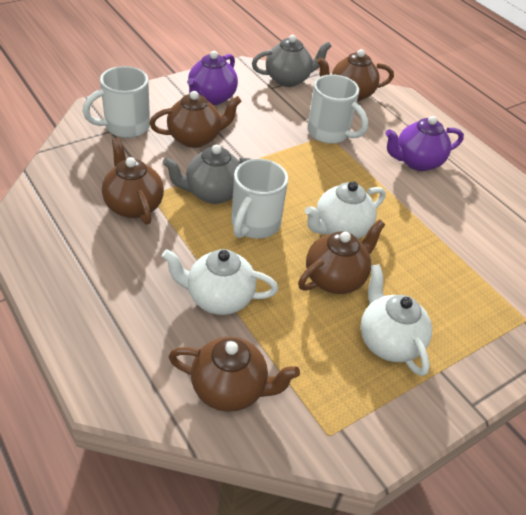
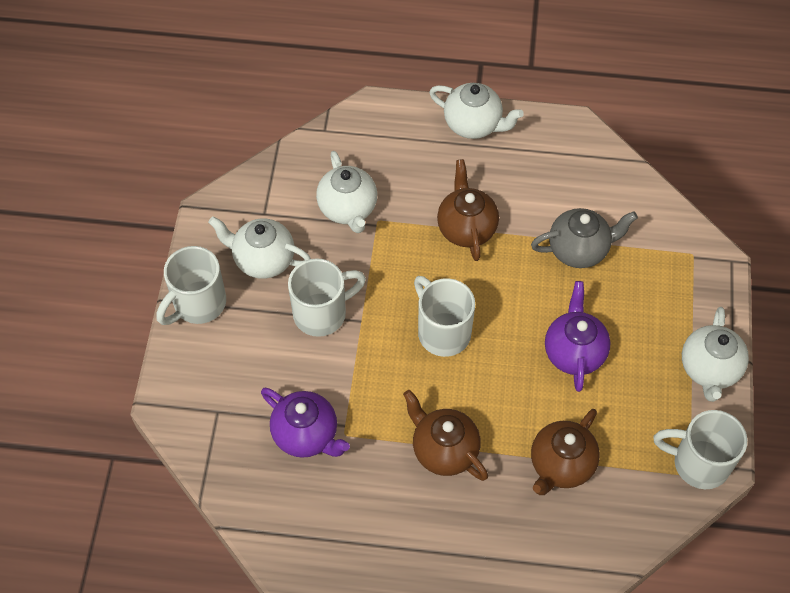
brown teapot: 5 -> 3
grey teapot: 2 -> 1
white mug: 3 -> 4
white teapot: 3 -> 4

